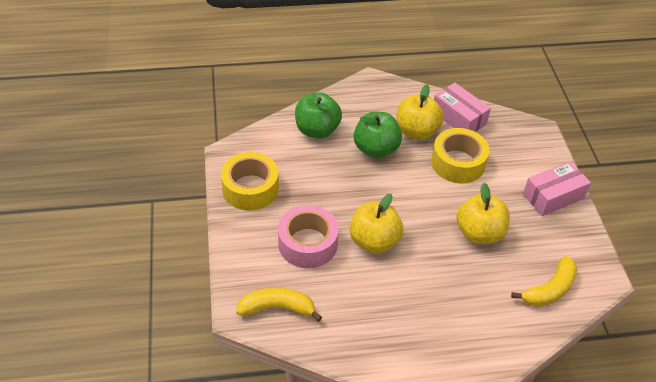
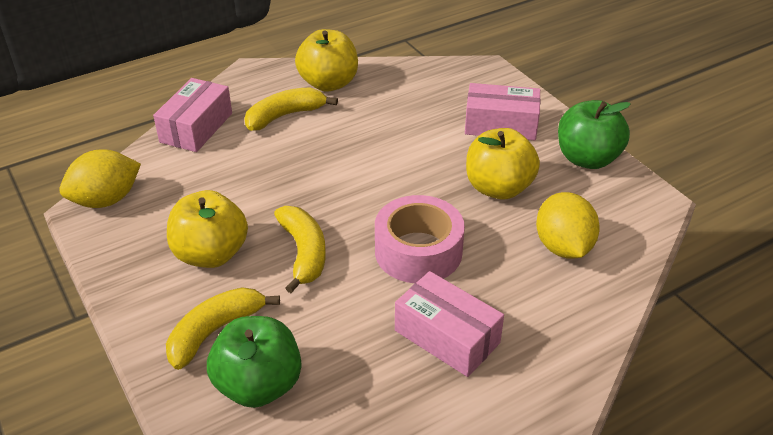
pink box: 2 -> 3
yellow banana: 2 -> 3
yellow lemon: 0 -> 2
yellow tape: 2 -> 0

